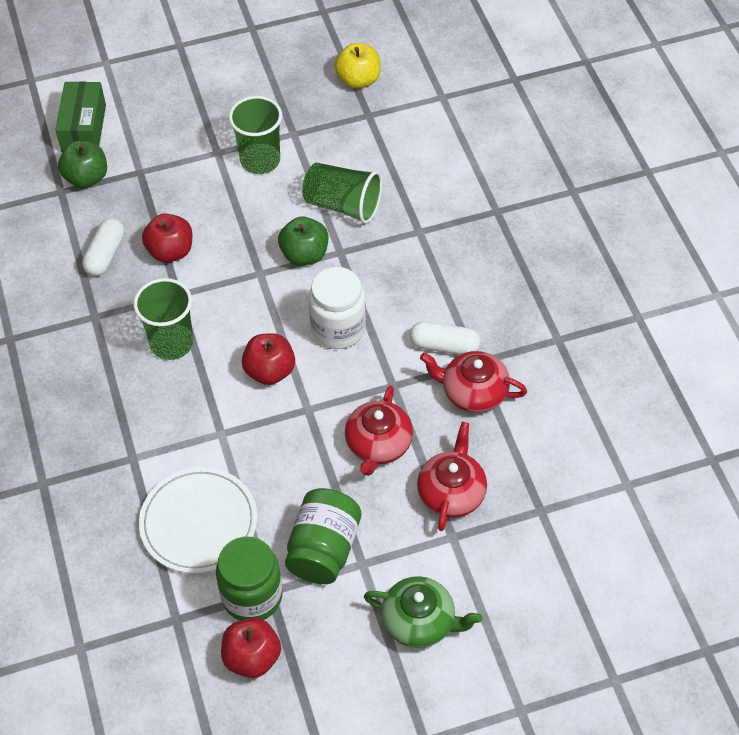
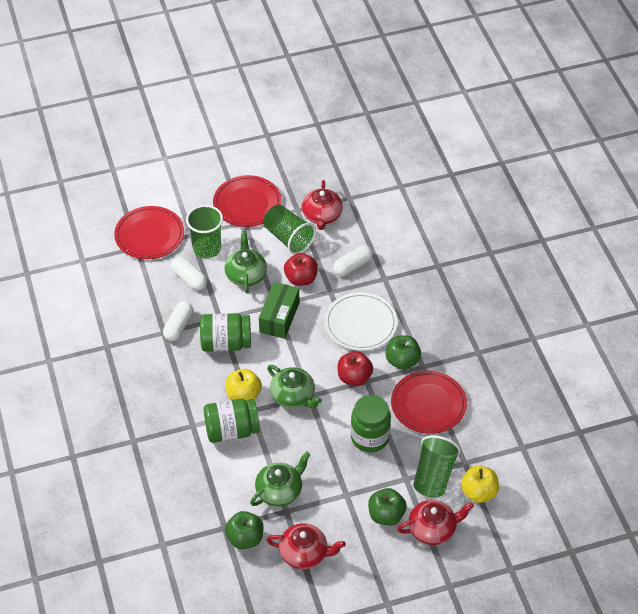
green apple: 2 -> 3
green jar: 2 -> 3
green teapot: 1 -> 3
red apple: 3 -> 2
red plate: 0 -> 3
white capsule: 2 -> 3
white jar: 1 -> 0
yellow apple: 1 -> 2

